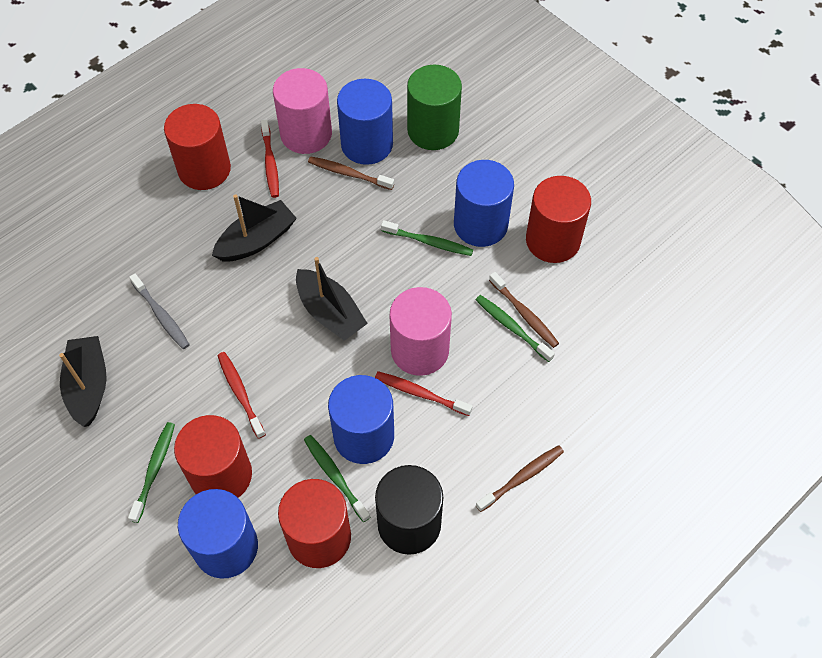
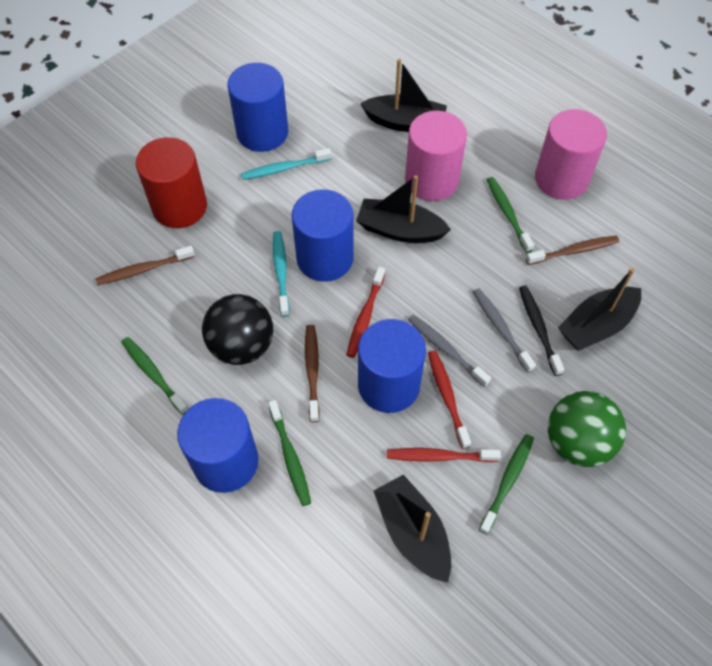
black ball: 0 -> 1
black boat: 3 -> 4
black cylinder: 1 -> 0
black toothbrush: 0 -> 1
green ball: 0 -> 1
green cylinder: 1 -> 0
grey toothbrush: 1 -> 2
red cylinder: 4 -> 1
turquoise toothbrush: 0 -> 2

